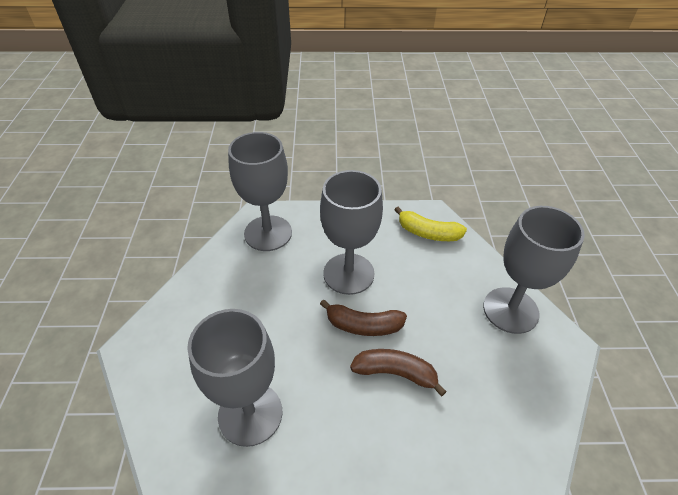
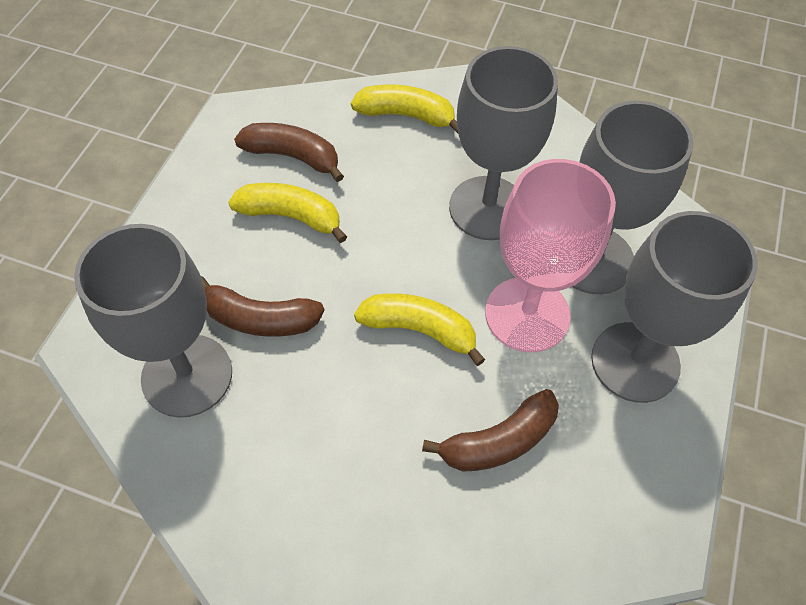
brown banana: 2 -> 3
pink goblet: 0 -> 1
yellow banana: 1 -> 3

